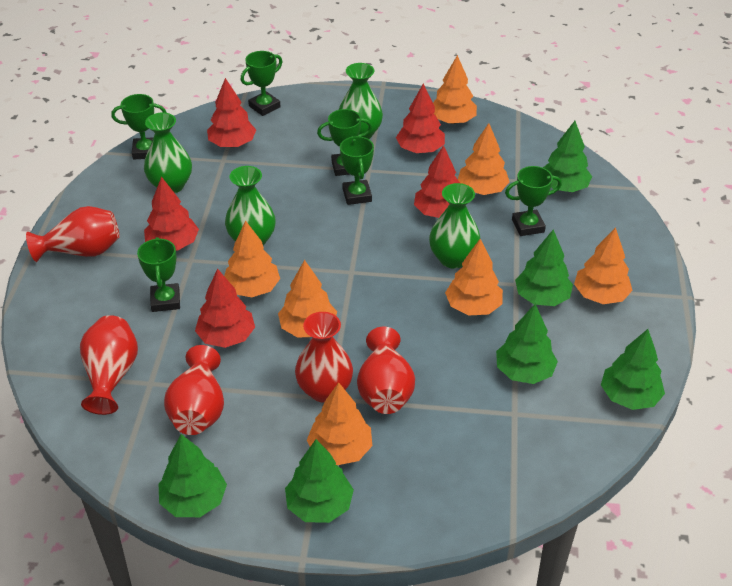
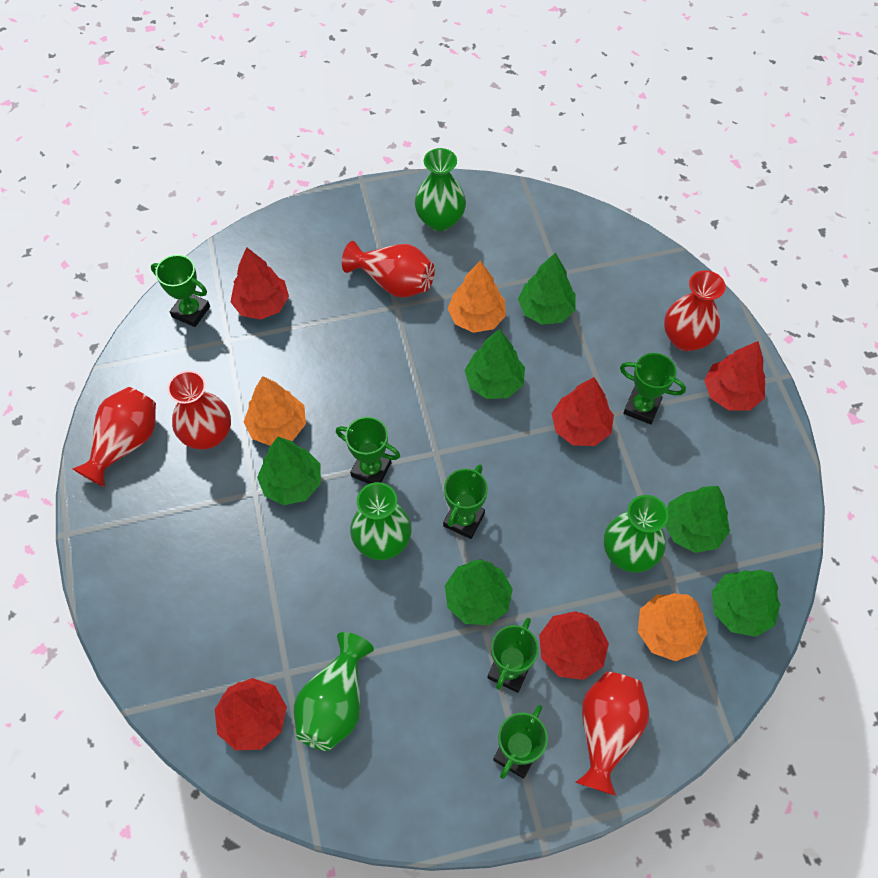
orange tree: 7 -> 3

